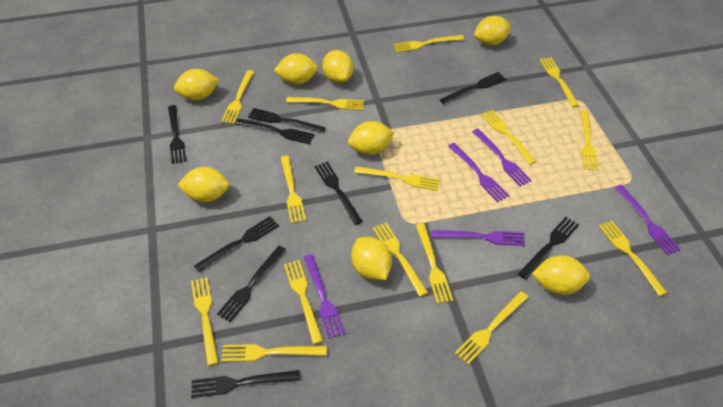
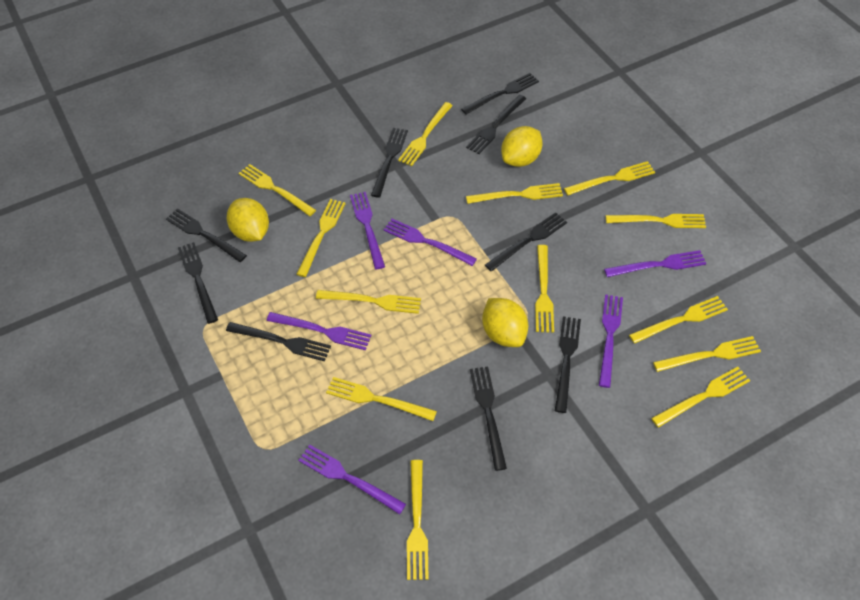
purple fork: 5 -> 6
yellow fork: 15 -> 13
yellow lemon: 8 -> 3

